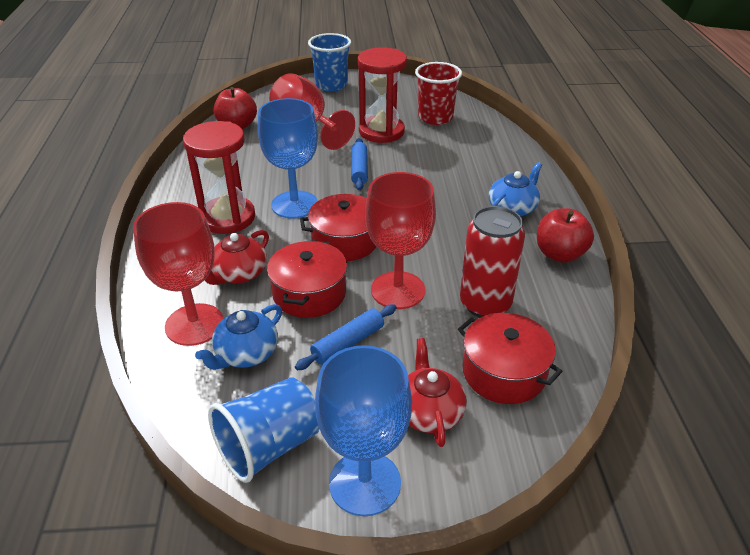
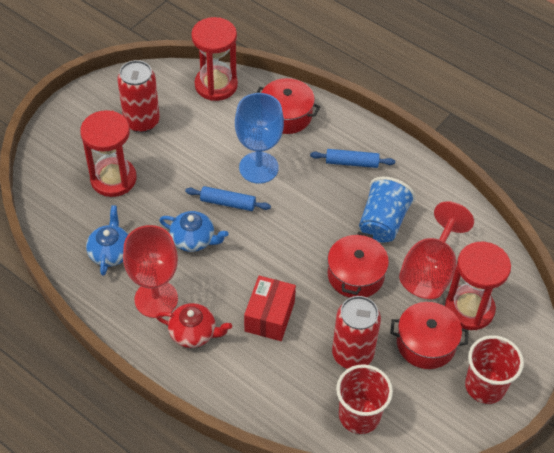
blue cup: 2 -> 1
blue goblet: 2 -> 1
red apple: 2 -> 0
red box: 0 -> 1
red can: 1 -> 2
red cup: 1 -> 2
red goblet: 3 -> 2
red hourglass: 2 -> 3
red teapot: 2 -> 1

